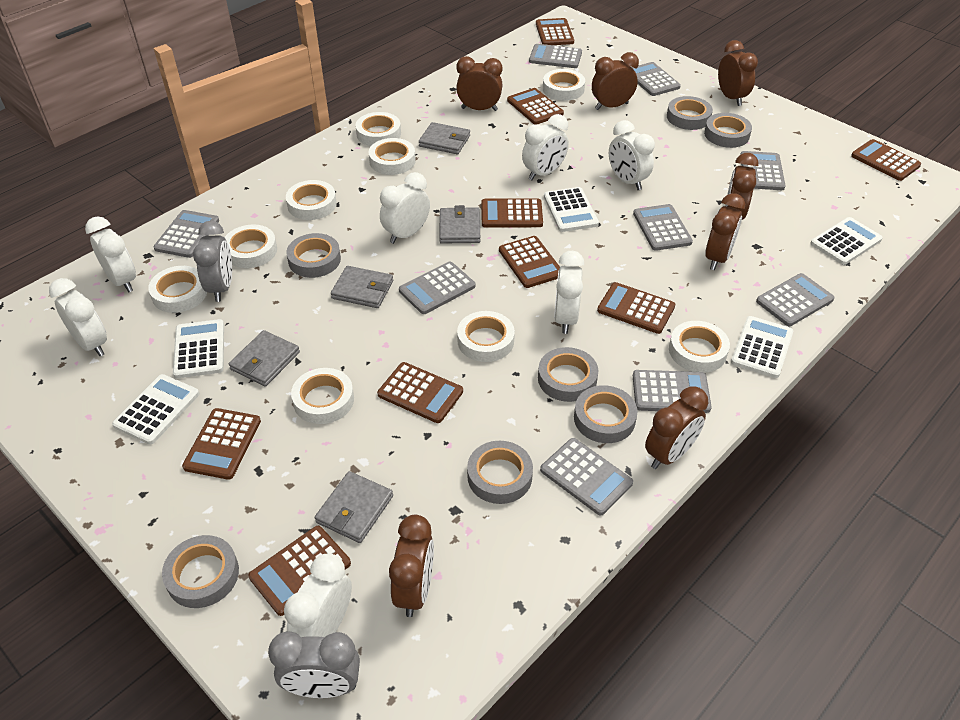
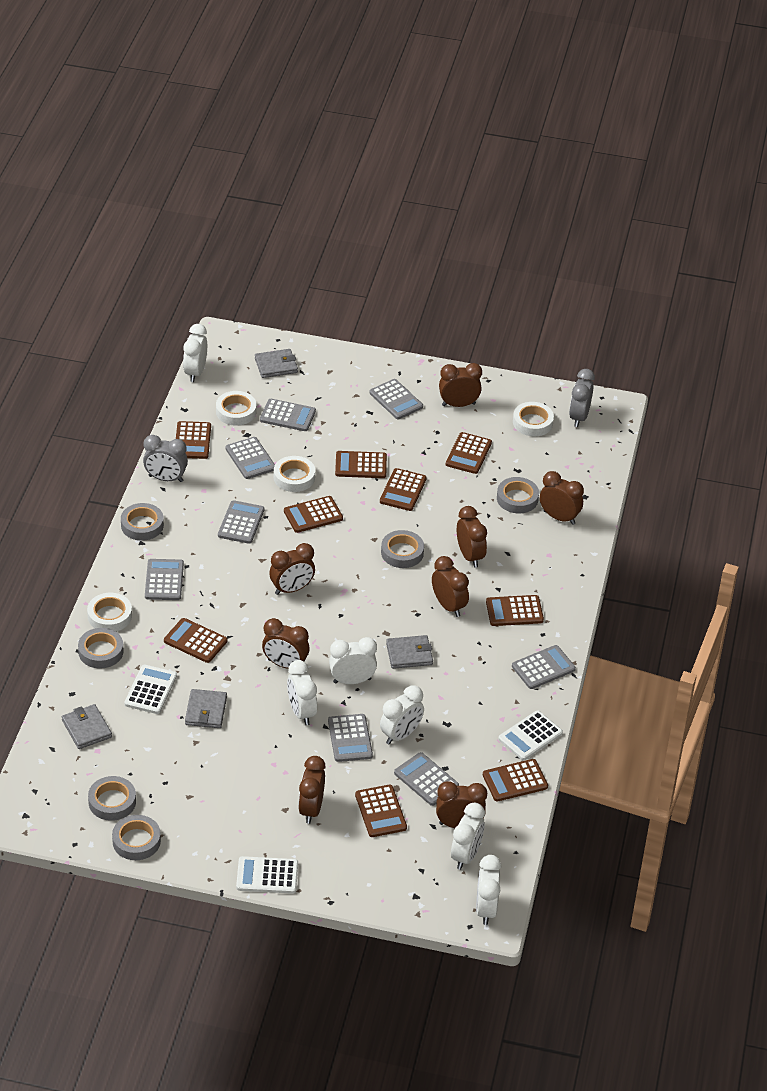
brown clock: 7 -> 8
grey calculator: 9 -> 8
grey tape: 7 -> 6
grey wallet: 5 -> 4
white calculator: 5 -> 3
white clock: 7 -> 6
white tape: 9 -> 4

